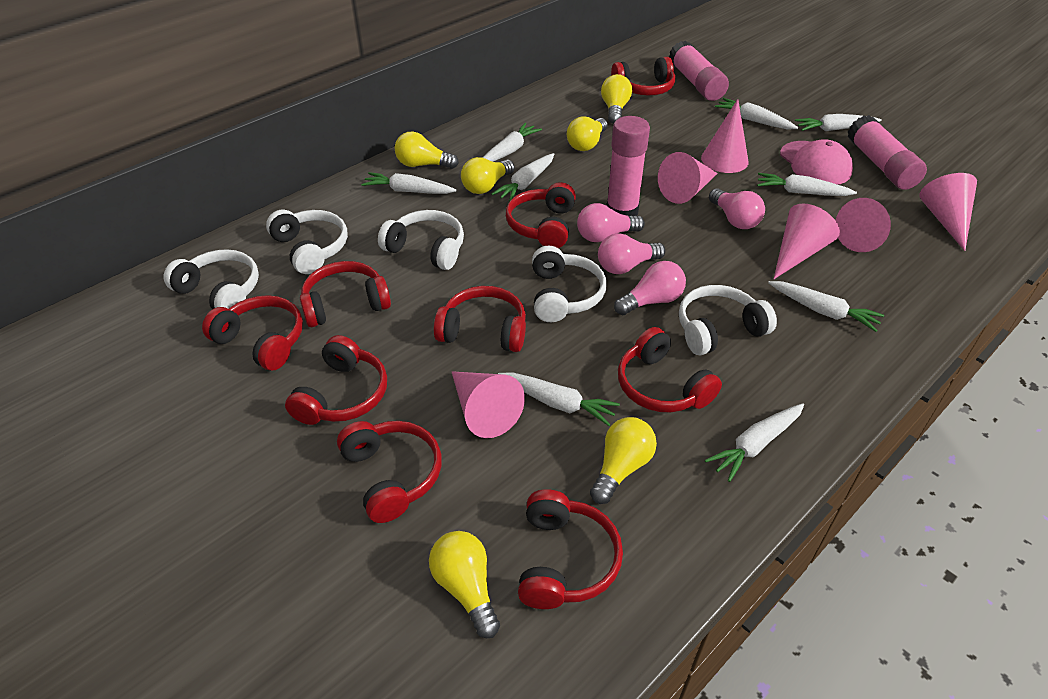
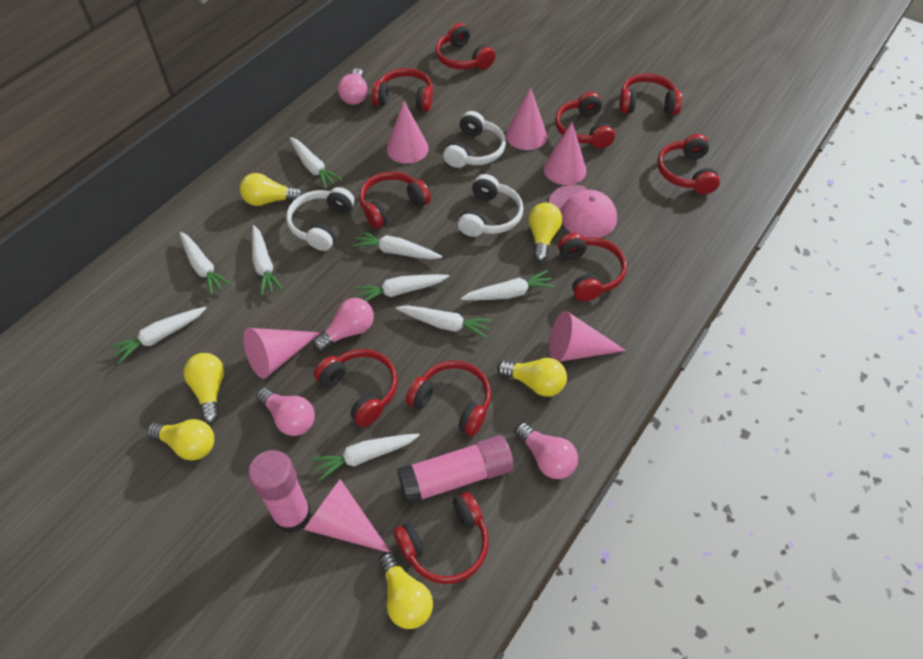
pink glue stick: 3 -> 2
red headphones: 9 -> 10
white headphones: 5 -> 3

